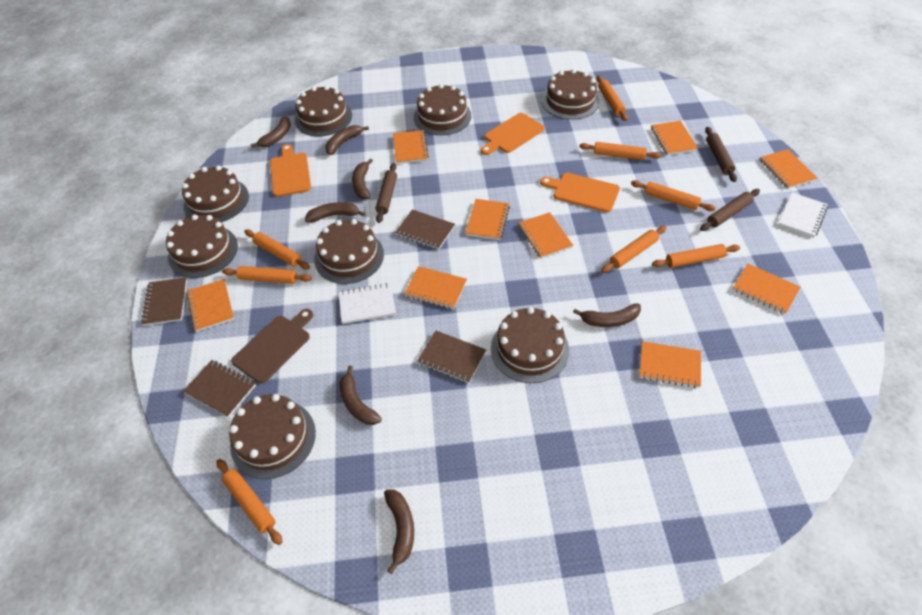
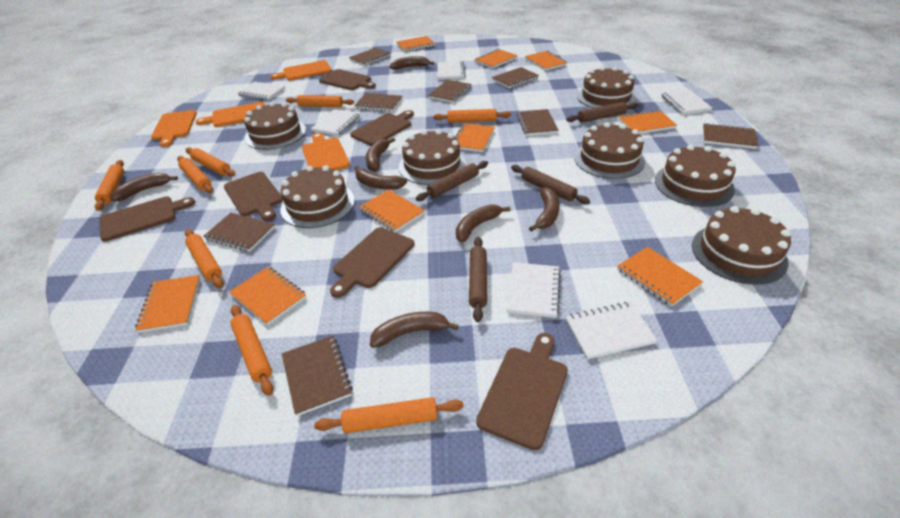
brown cake: 8 -> 7
brown cutting board: 1 -> 6
brown notebook: 4 -> 8
brown rolling pin: 3 -> 4
orange cutting board: 3 -> 4
white notebook: 2 -> 6

